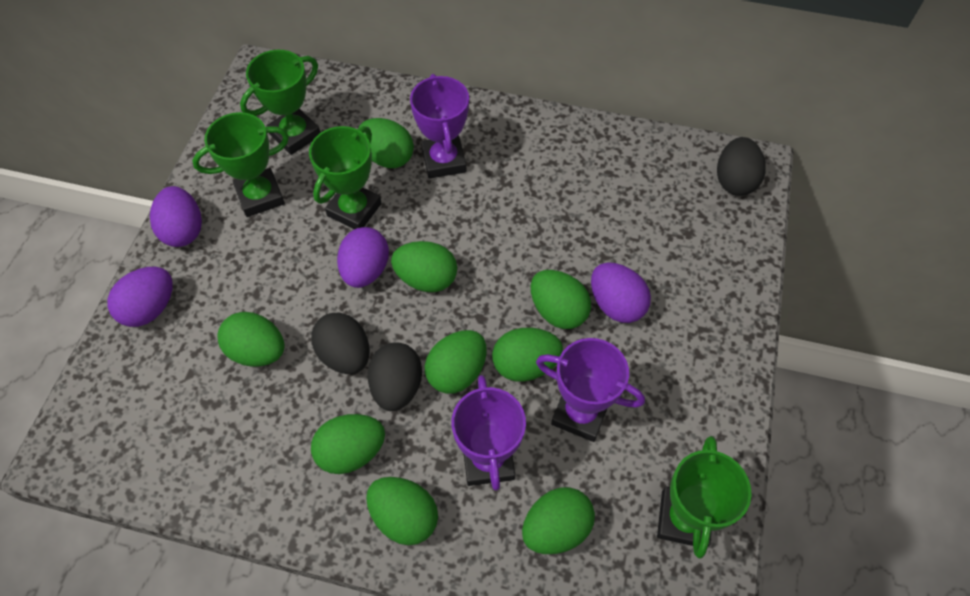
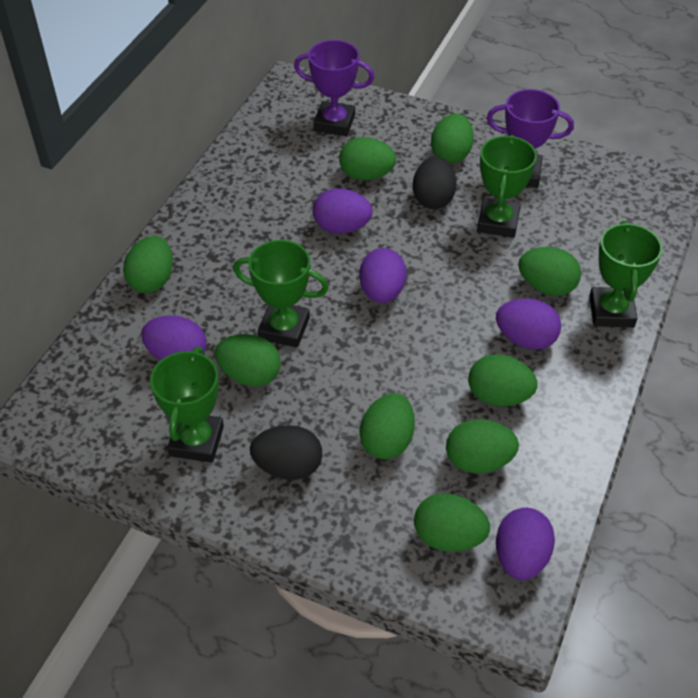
black egg: 3 -> 2
purple egg: 4 -> 5
purple trophy: 3 -> 2

